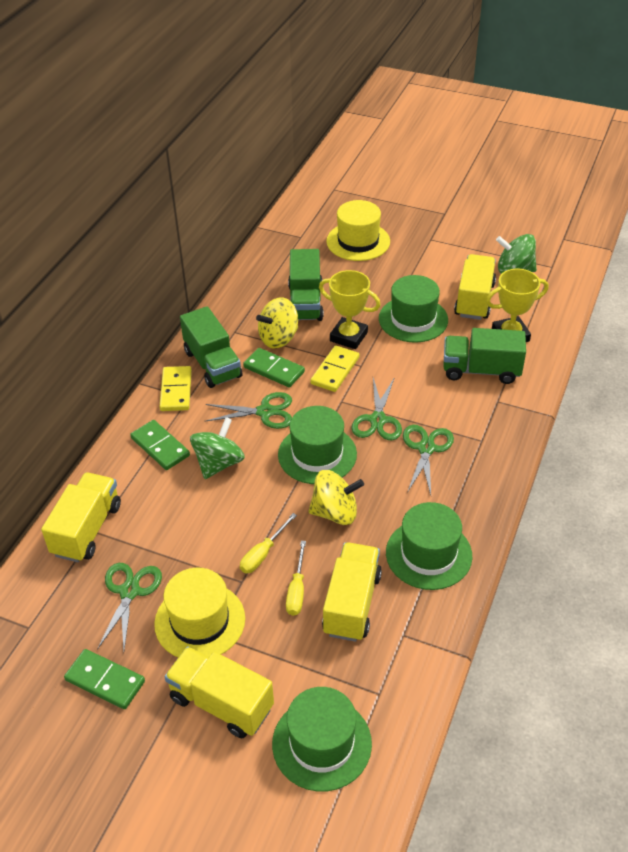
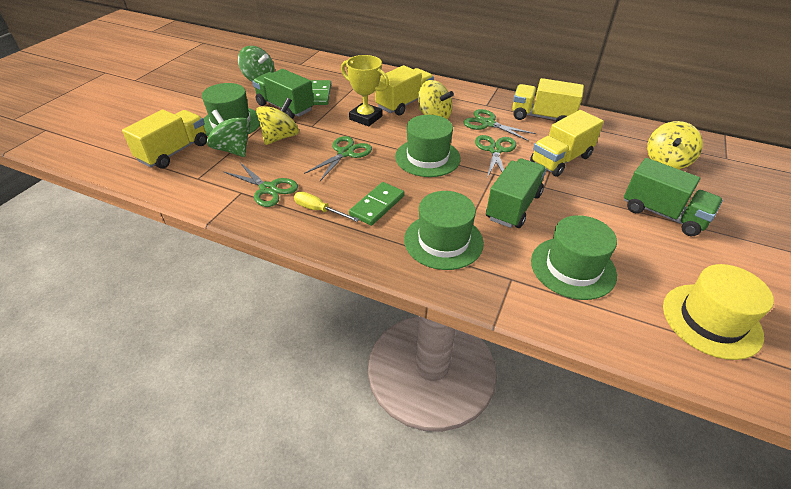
green domino: 3 -> 2
yellow domino: 2 -> 0
yellow hat: 2 -> 1
yellow screwdriver: 2 -> 1
yellow spinning top: 2 -> 3
yellow trophy: 2 -> 1

